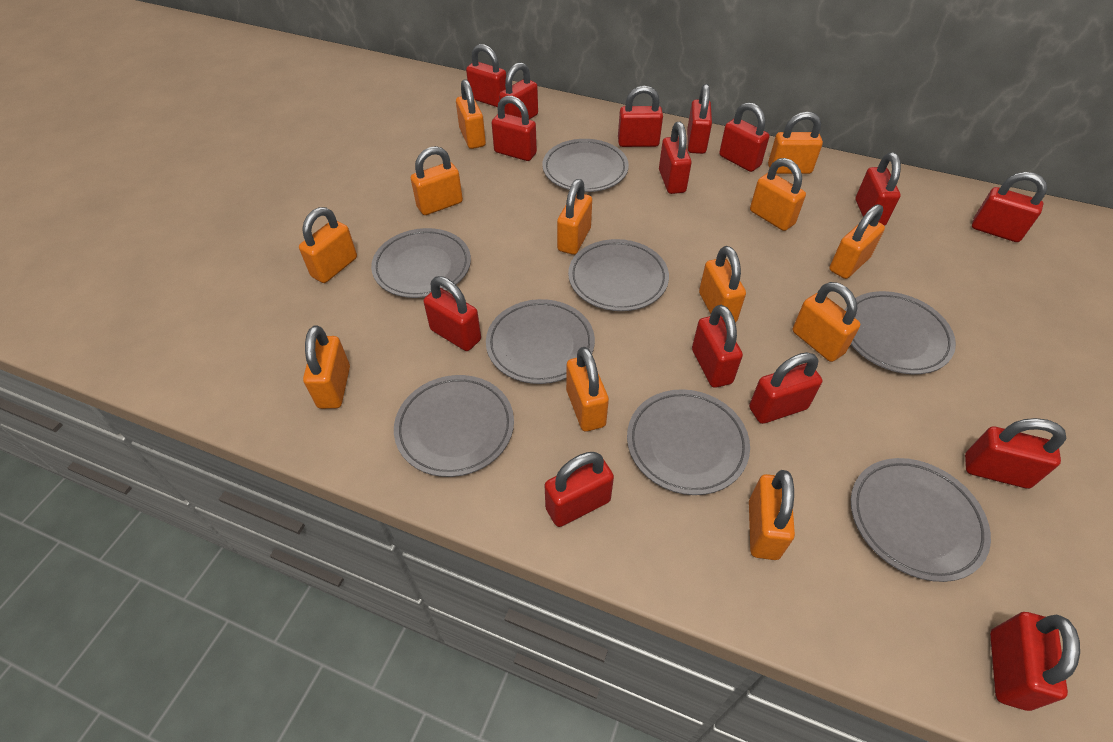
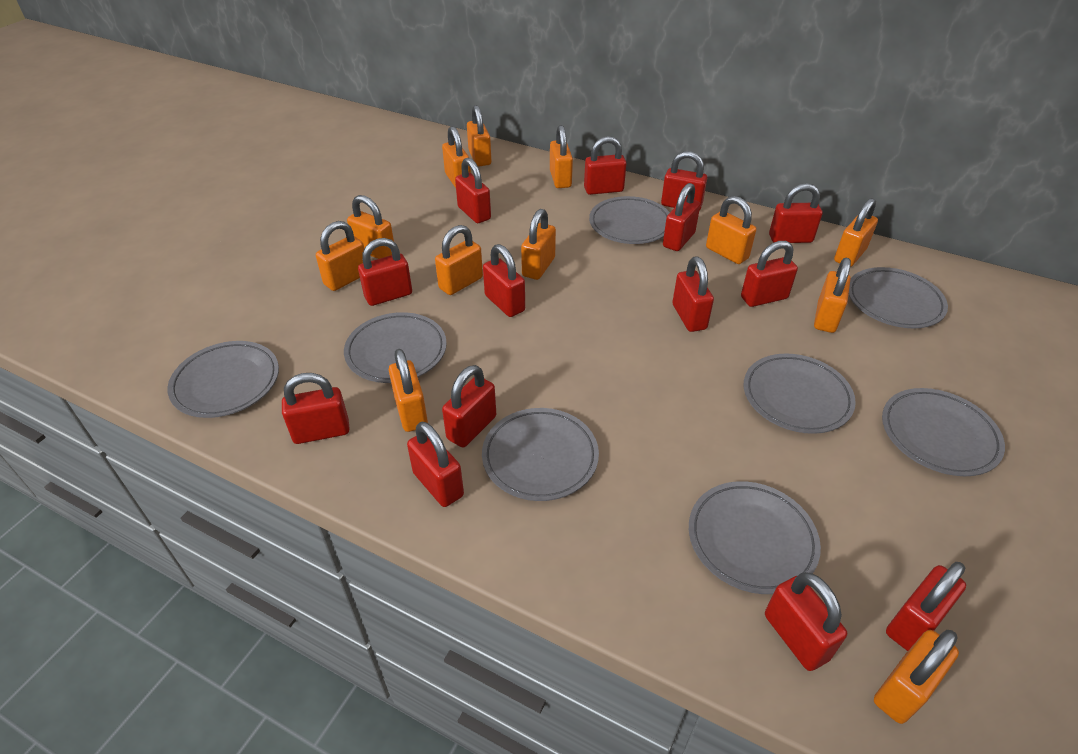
red padlock: 15 -> 14

